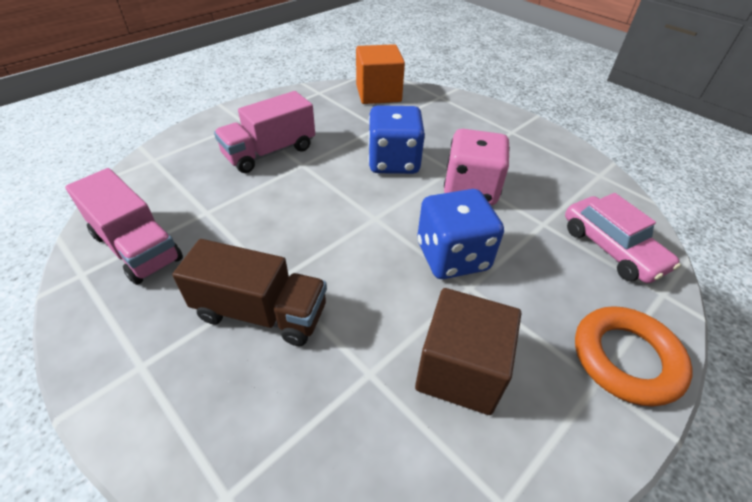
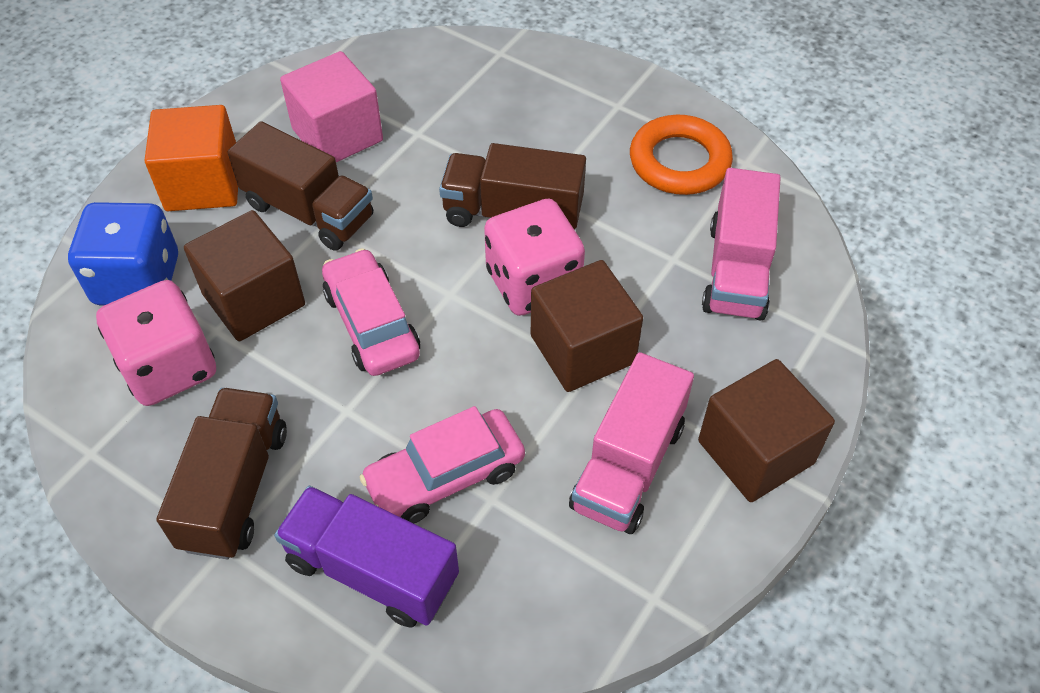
blue dice: 2 -> 1
brown cube: 1 -> 3
brown truck: 1 -> 3
pink car: 1 -> 2
pink cube: 0 -> 1
pink dice: 1 -> 2
purple truck: 0 -> 1

